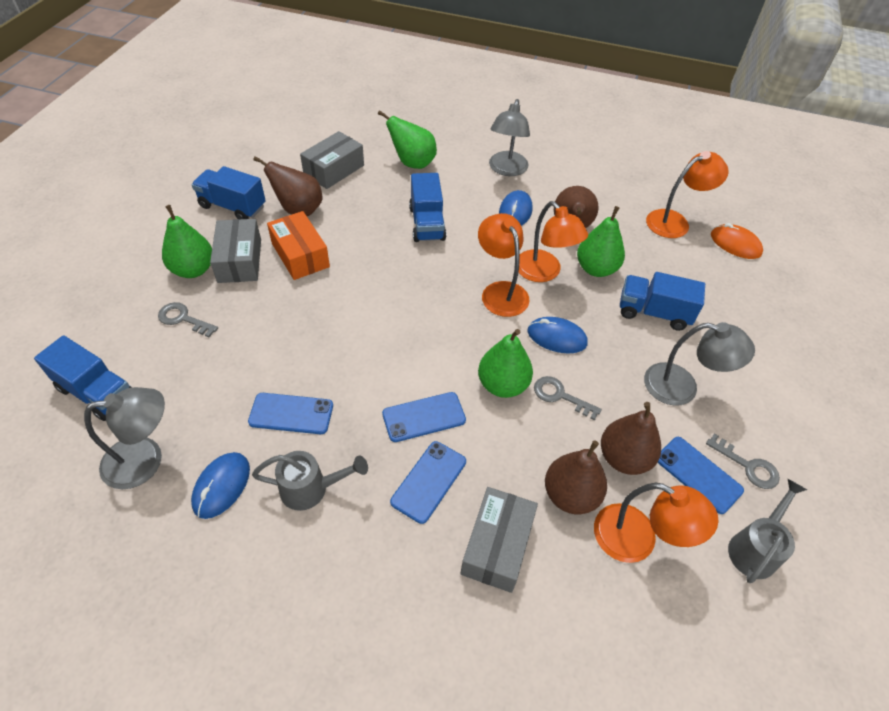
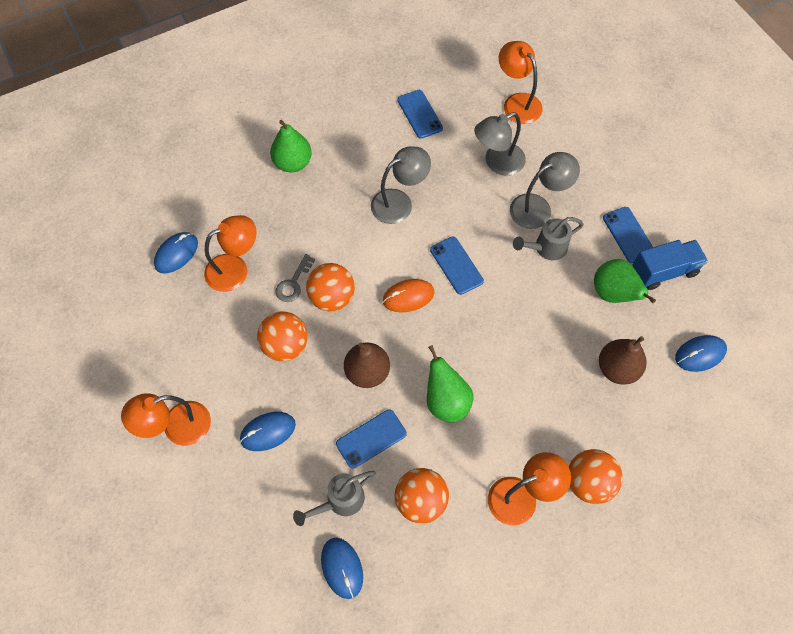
blue mouse: 3 -> 4
blue truck: 4 -> 1
brown pear: 4 -> 2
green pear: 4 -> 3
grey box: 3 -> 0
grey key: 3 -> 1
orange ball: 0 -> 4
orange box: 1 -> 0

